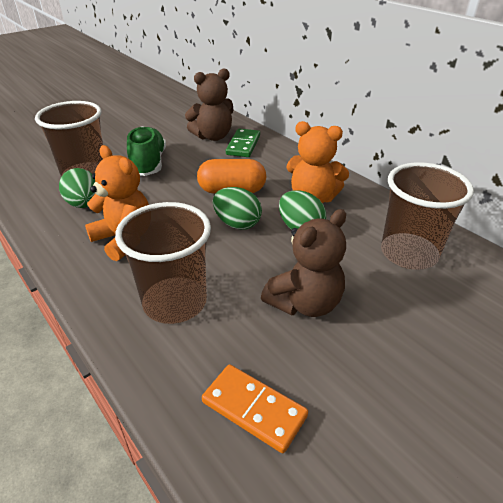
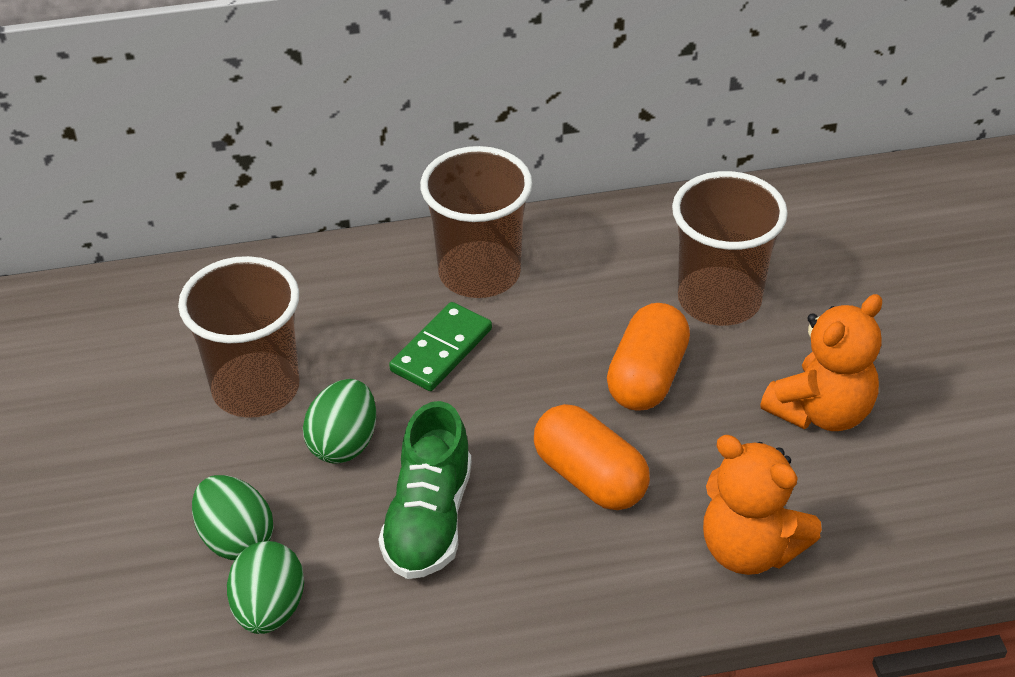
brown teddy bear: 2 -> 0
orange capsule: 1 -> 2
orange domino: 1 -> 0

